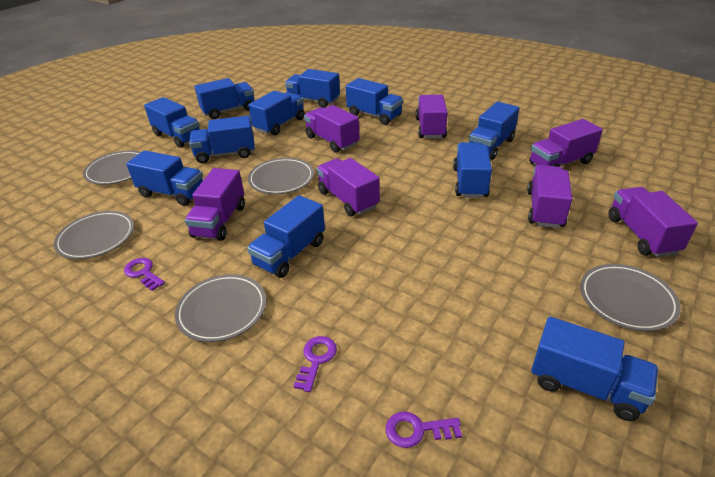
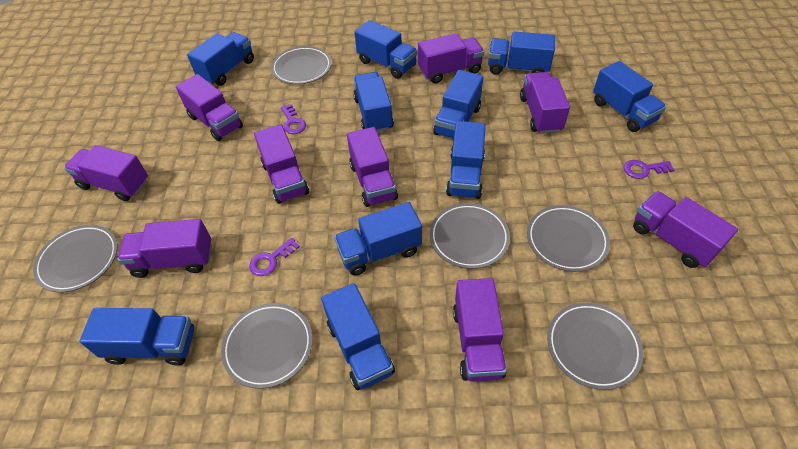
blue truck: 11 -> 10
grey plate: 5 -> 6
purple truck: 7 -> 9

